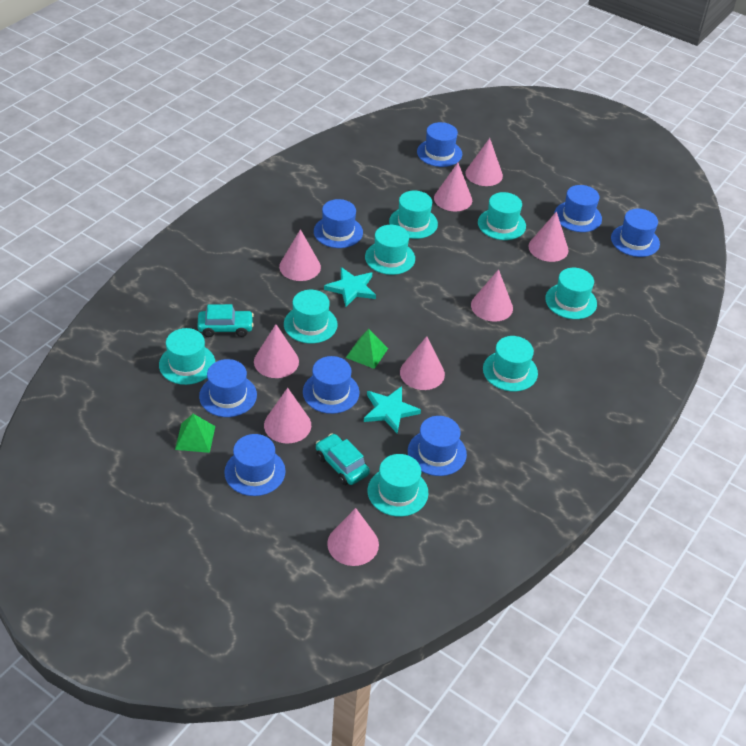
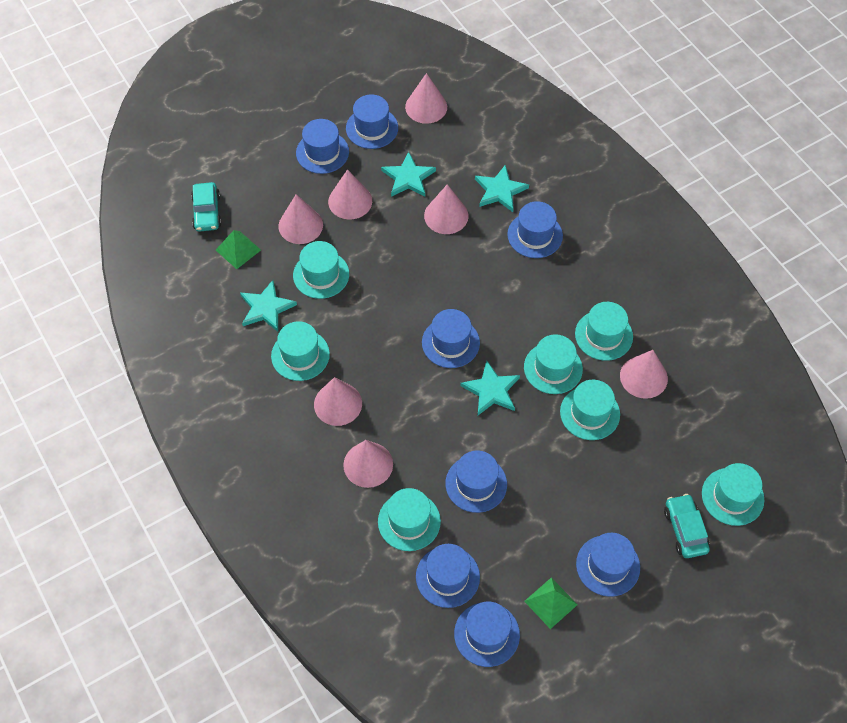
pink cone: 9 -> 7
turquoise hat: 8 -> 7
turquoise star: 2 -> 4

